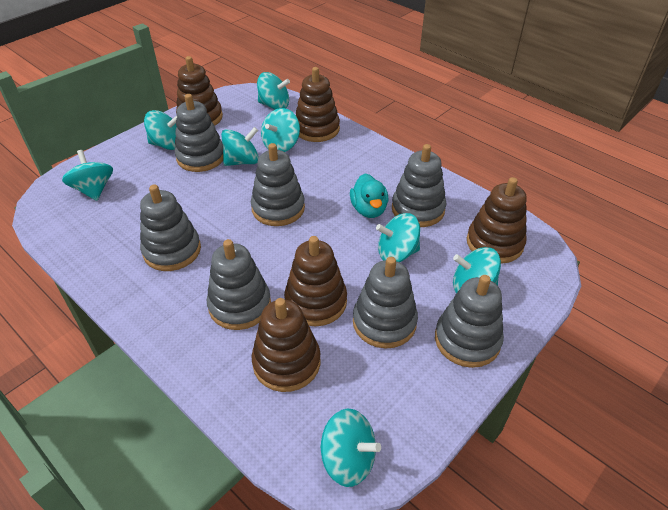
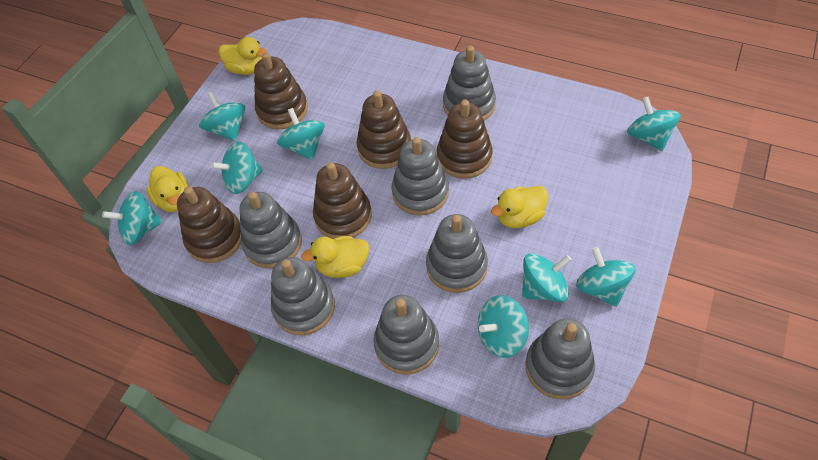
turquoise duck: 1 -> 0
yellow duck: 0 -> 4

